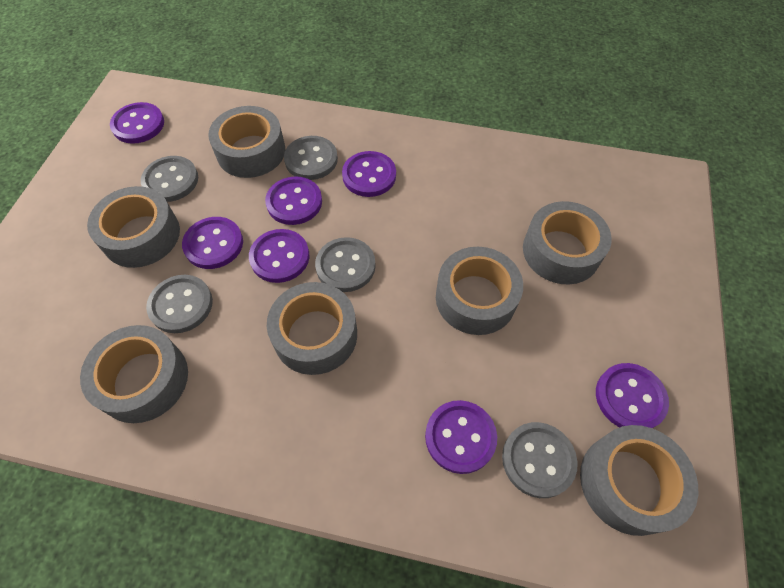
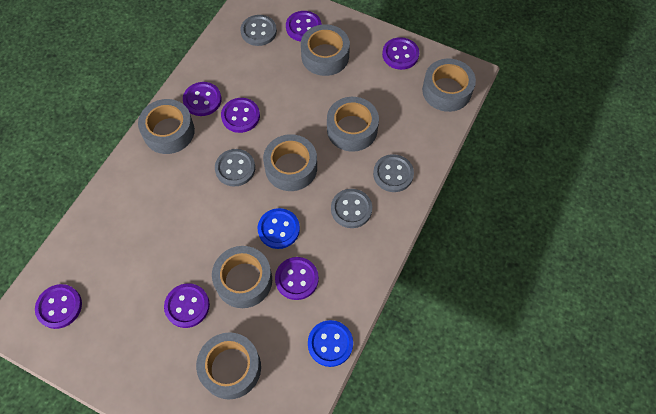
blue button: 0 -> 2
grey button: 5 -> 4

